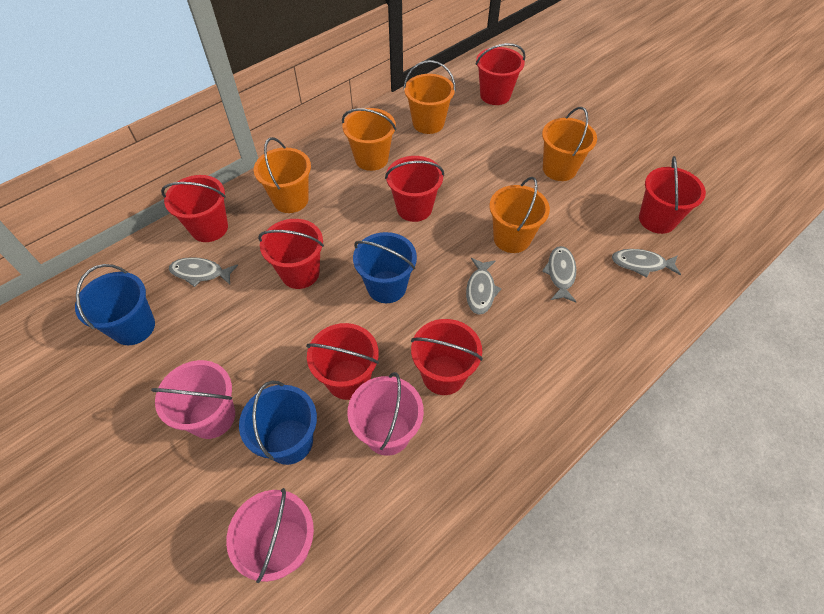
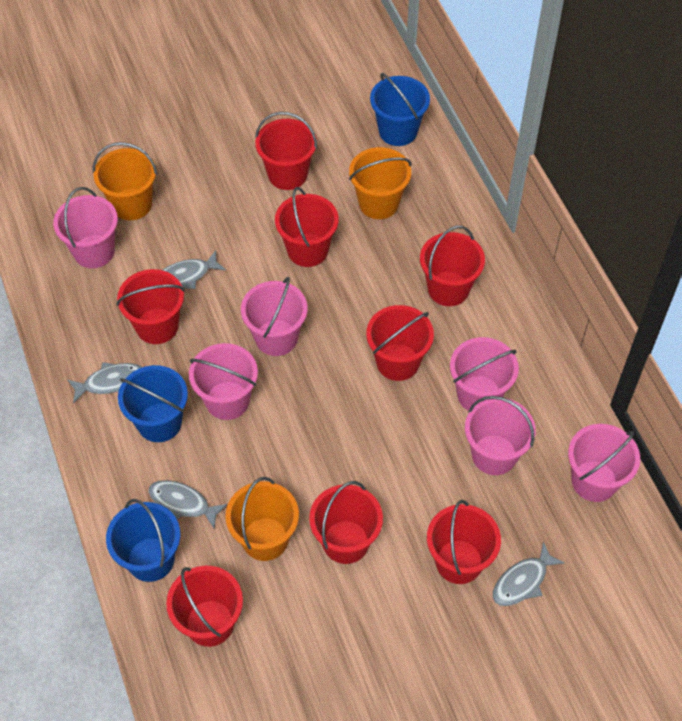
orange bucket: 5 -> 3
pink bucket: 3 -> 6
red bucket: 7 -> 8

